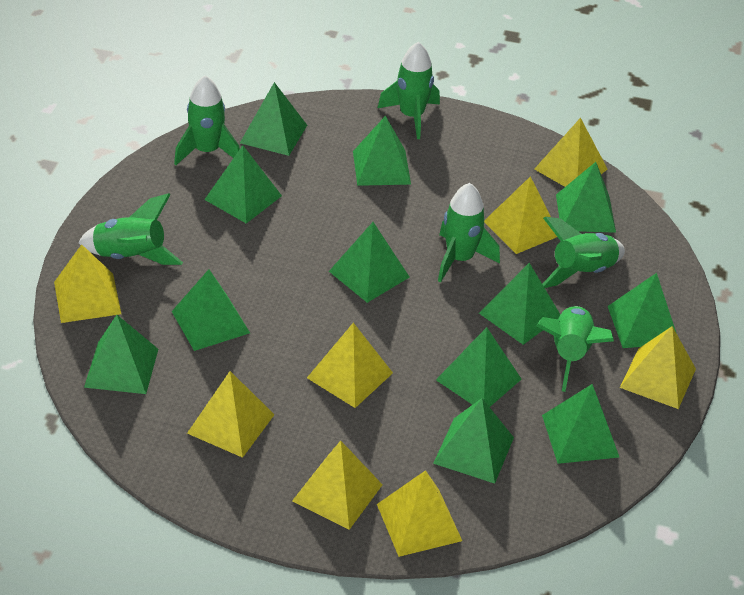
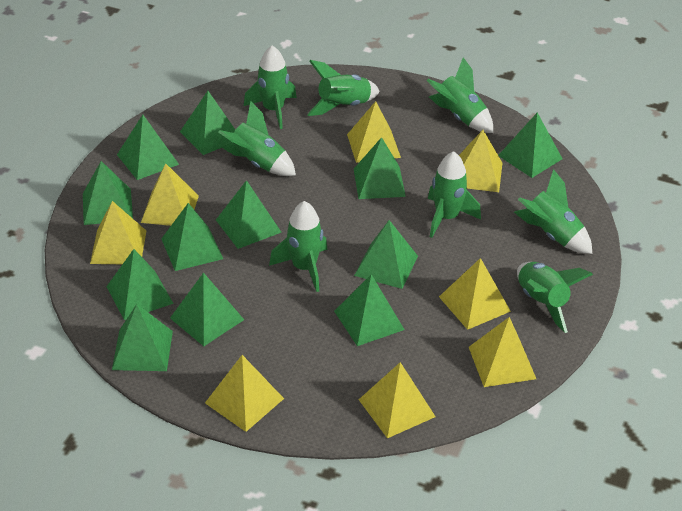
green rocket: 6 -> 8

